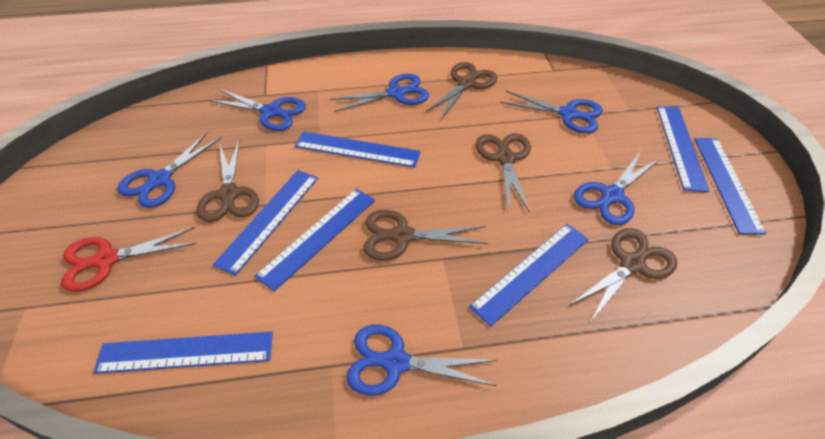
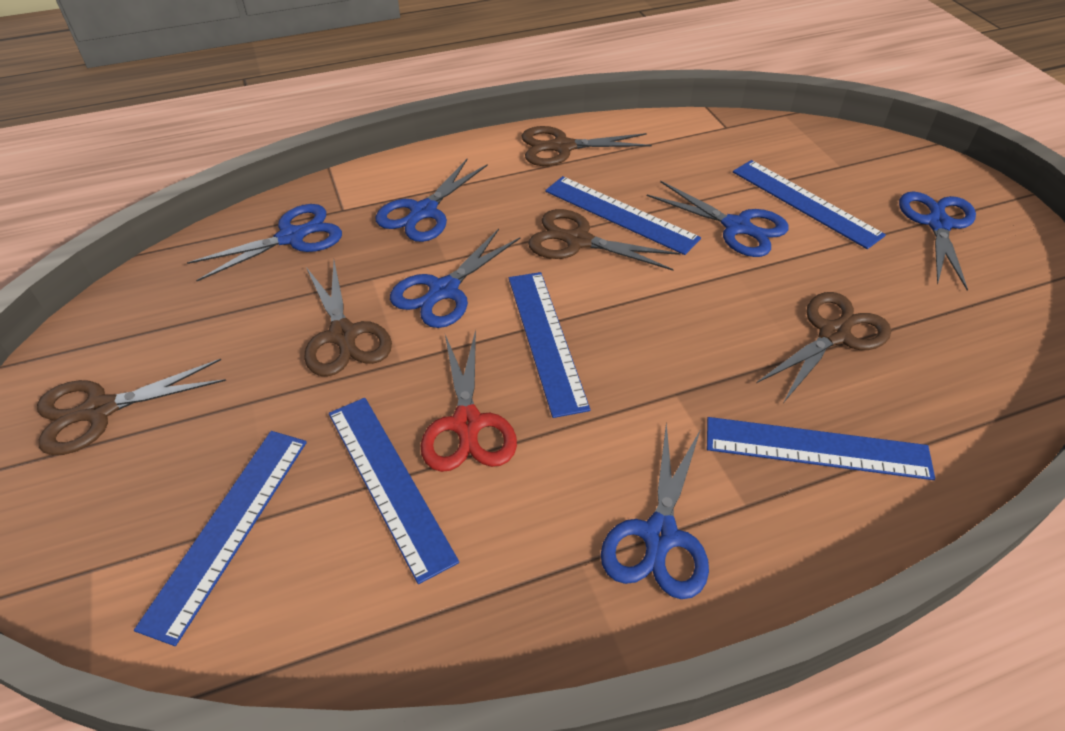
blue ruler: 7 -> 6

